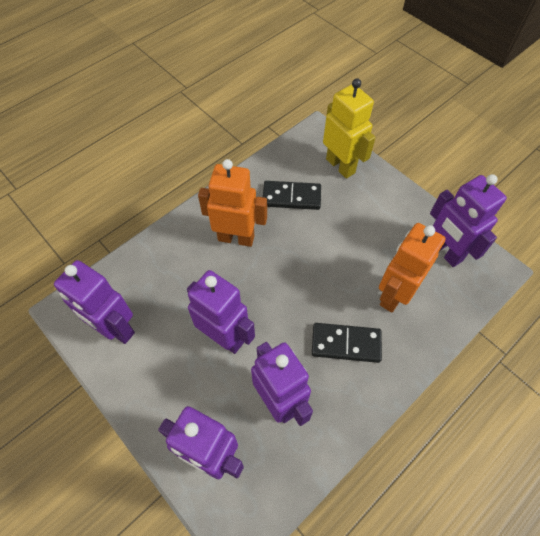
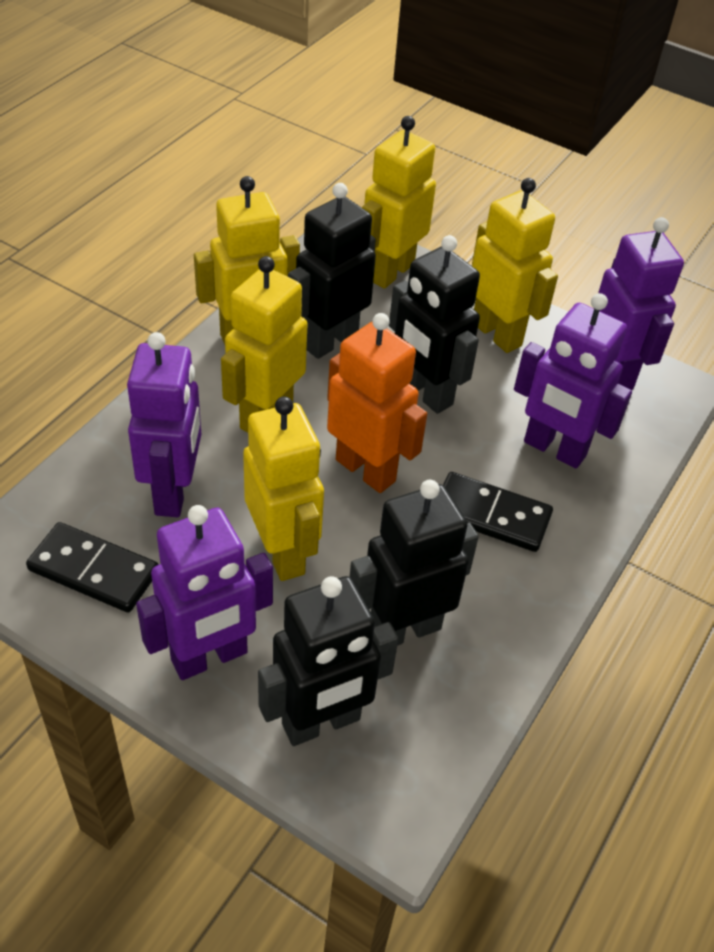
black robot: 0 -> 4
orange robot: 2 -> 1
purple robot: 5 -> 4
yellow robot: 1 -> 5

